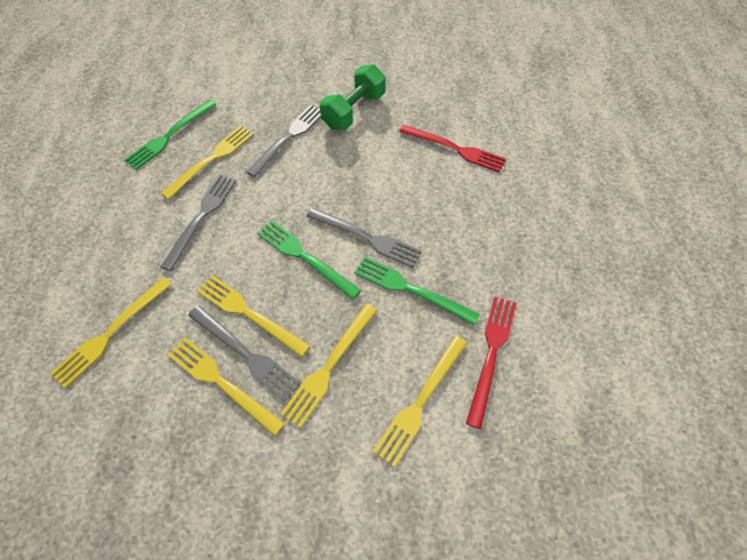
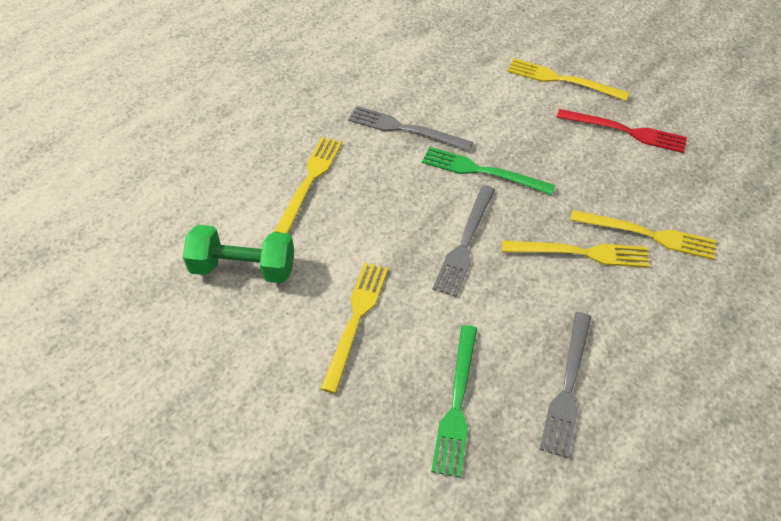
green fork: 3 -> 2
grey fork: 4 -> 3
red fork: 2 -> 1
yellow fork: 6 -> 5

